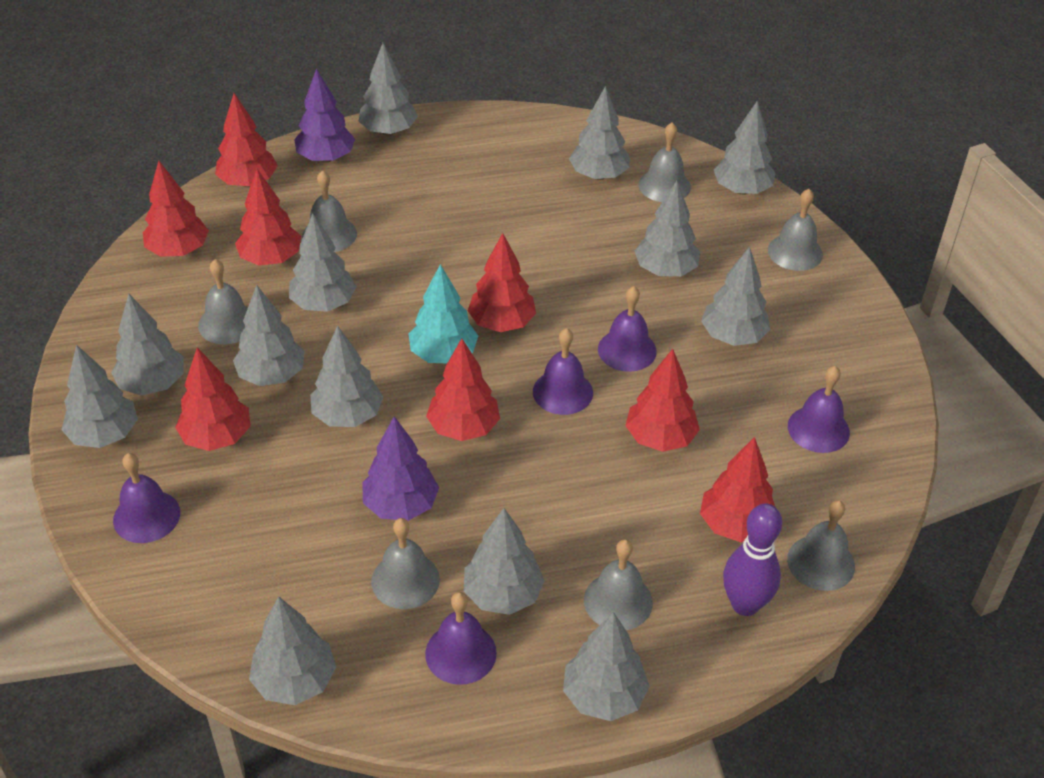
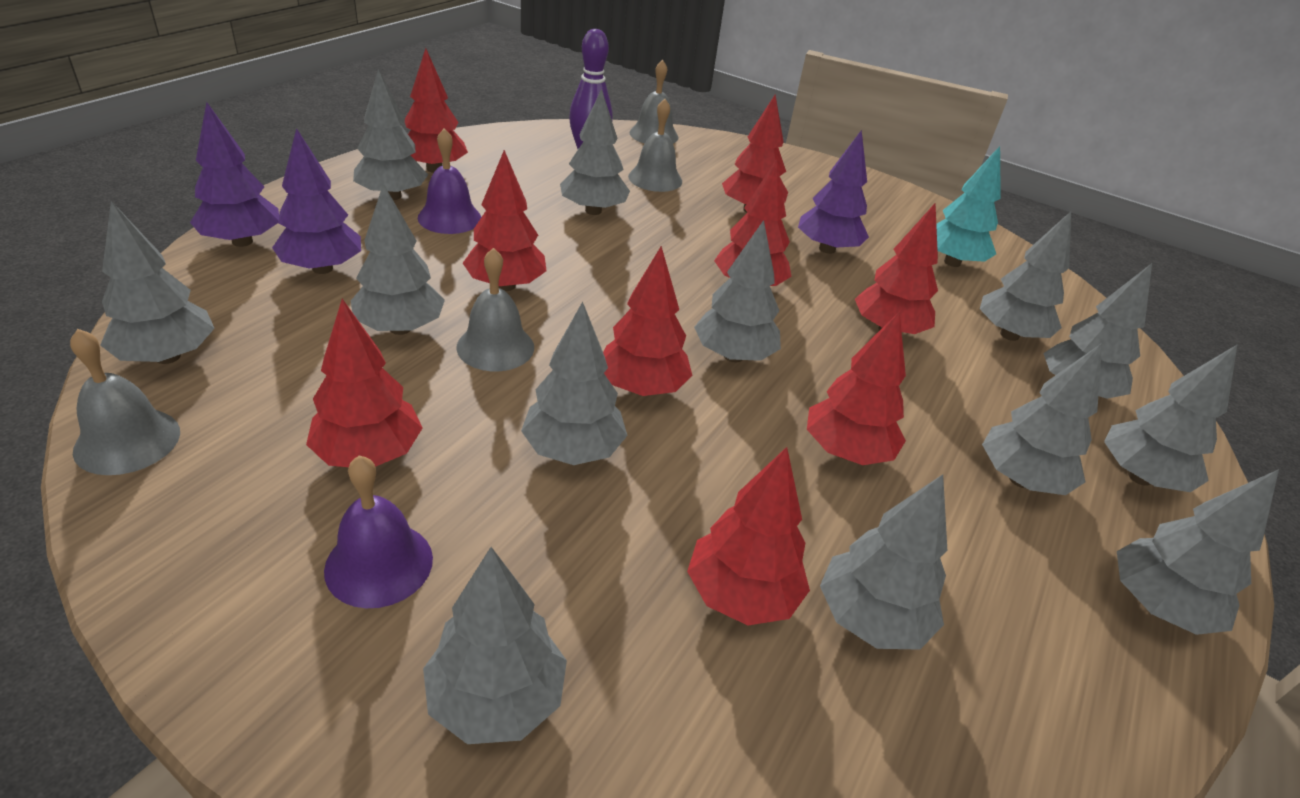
grey bell: 7 -> 4
purple bell: 5 -> 2
purple tree: 2 -> 3
red tree: 8 -> 9

